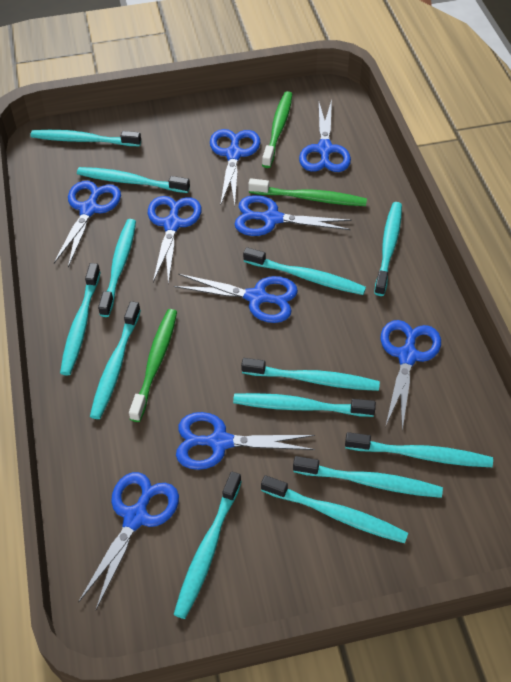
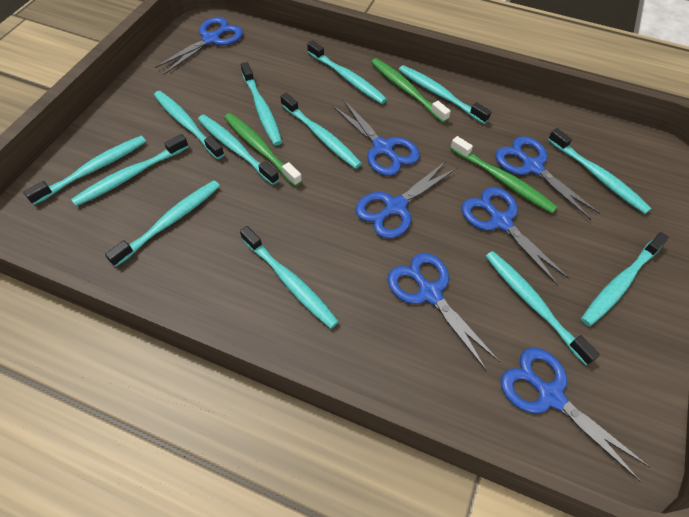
blue scissors: 9 -> 7

